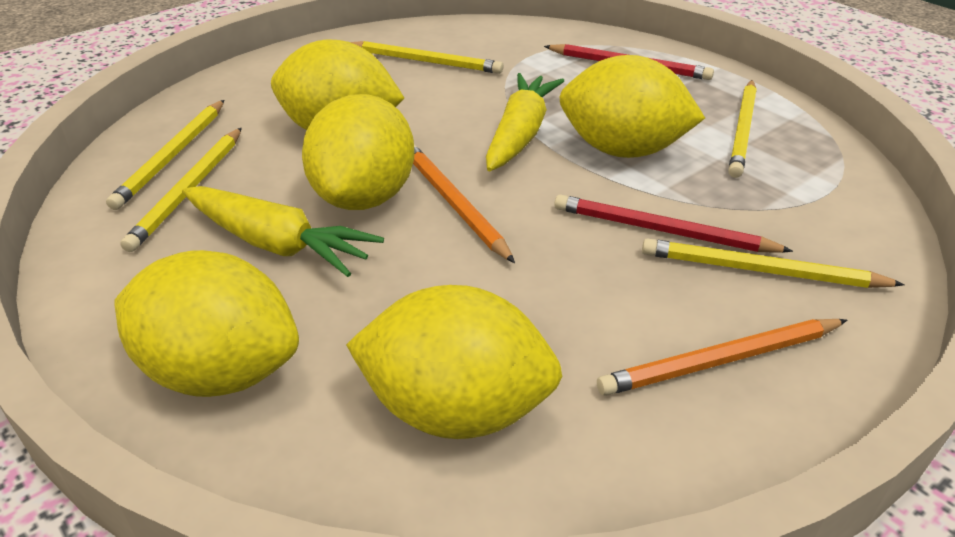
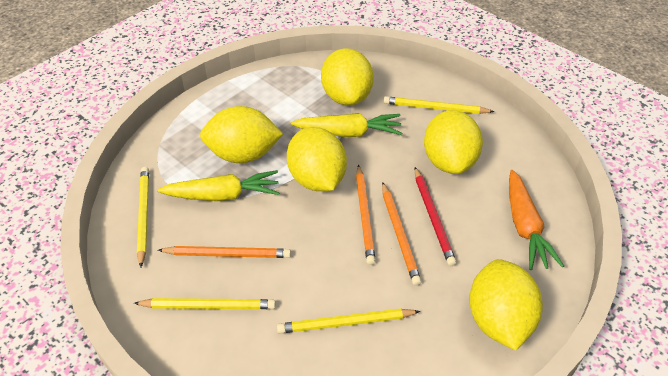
orange carrot: 0 -> 1
orange pencil: 2 -> 3
red pencil: 2 -> 1
yellow pencil: 5 -> 4

